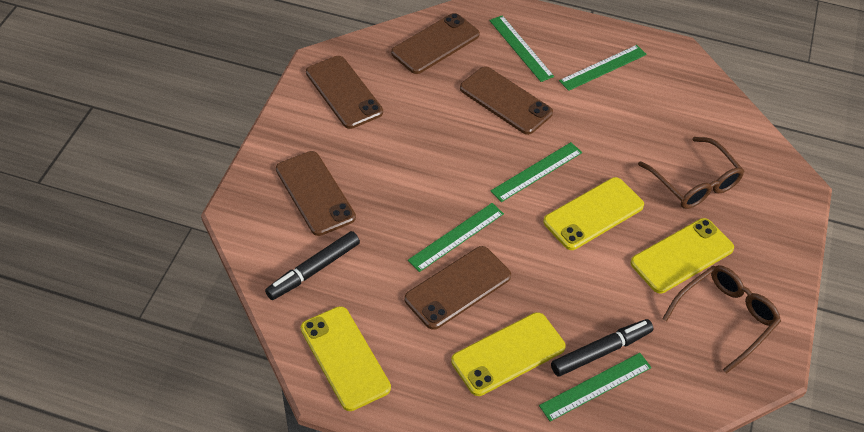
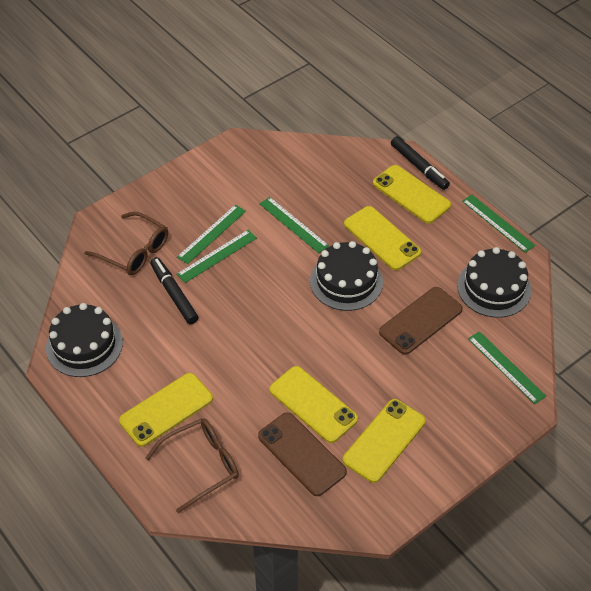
black cake: 0 -> 3
brown phone: 5 -> 2
yellow phone: 4 -> 5

